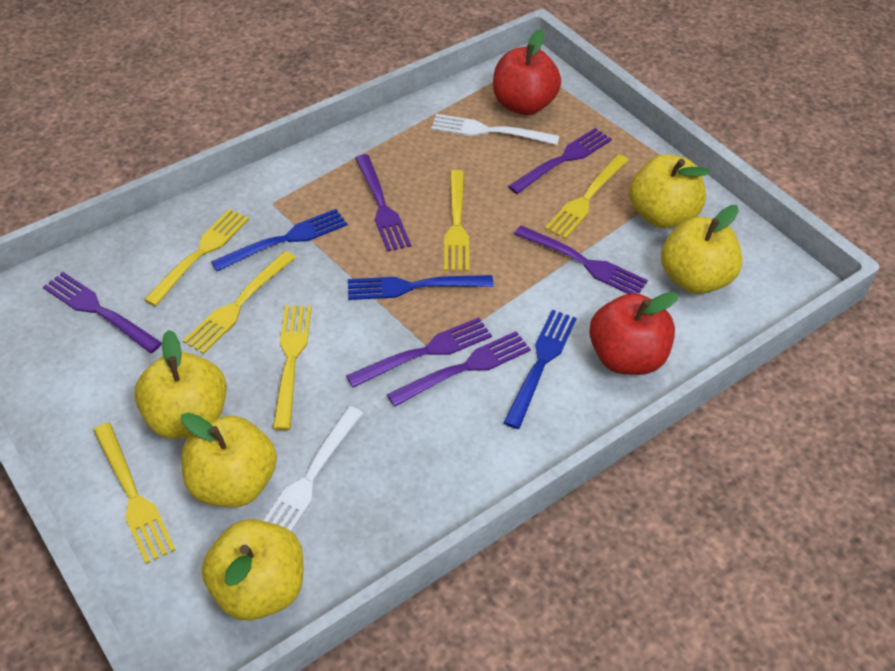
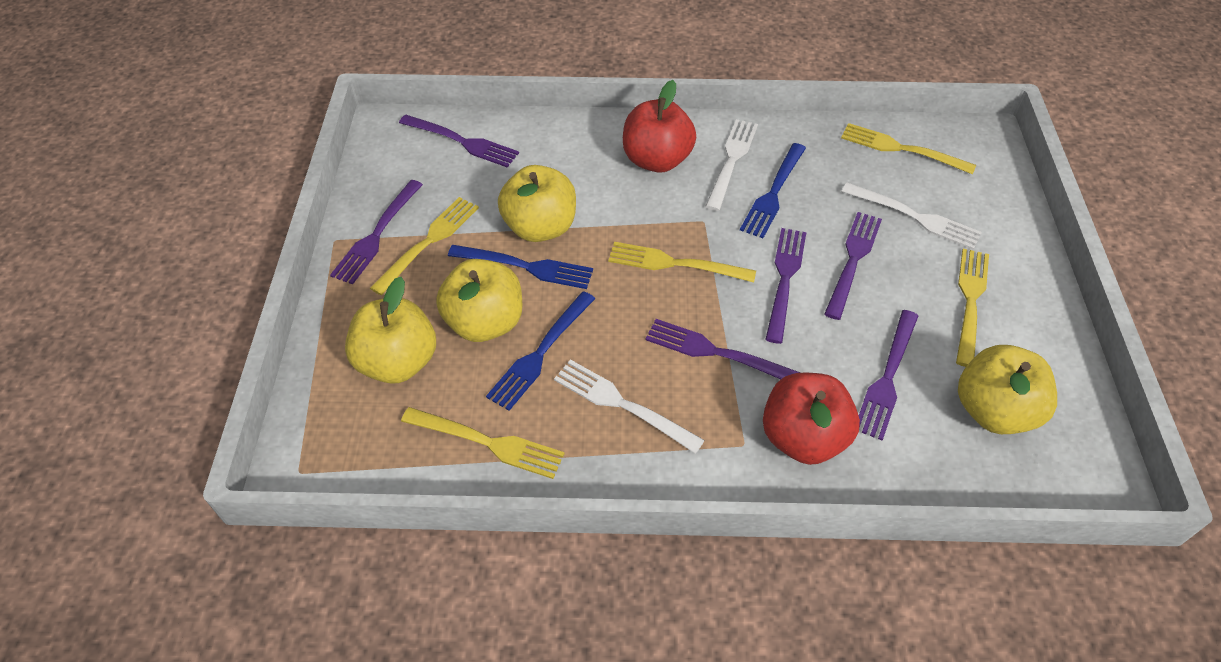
white fork: 2 -> 3
yellow apple: 5 -> 4
yellow fork: 6 -> 5

